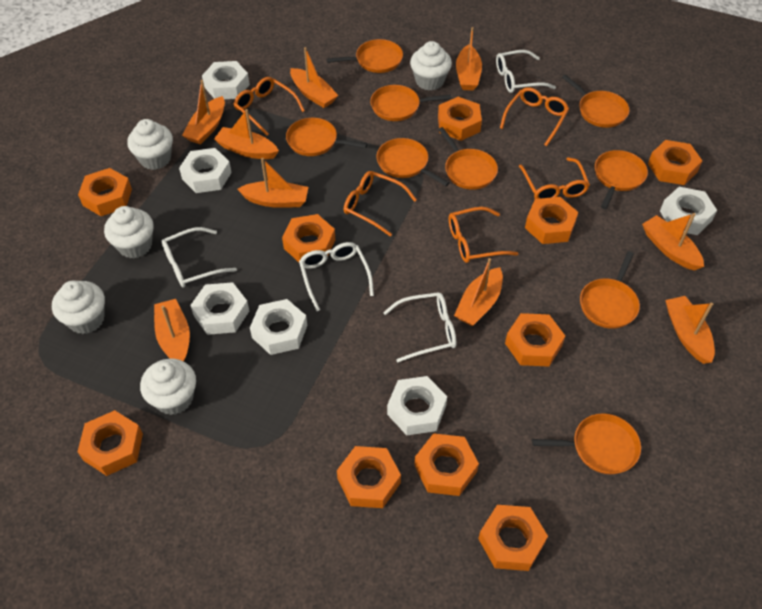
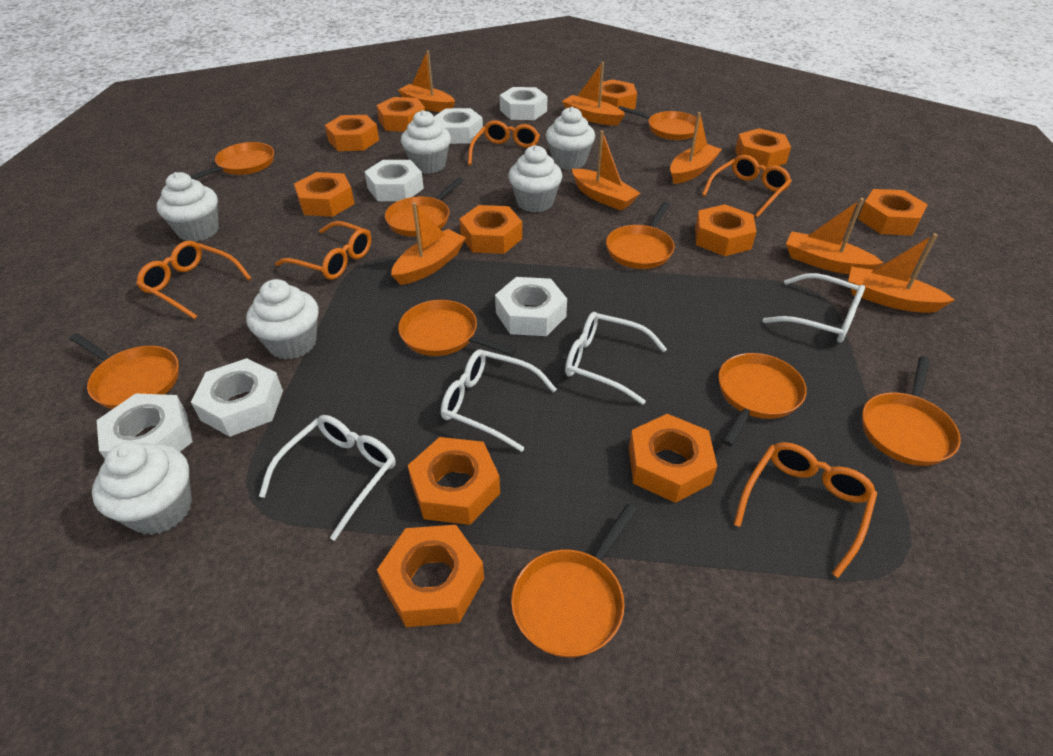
orange boat: 9 -> 7
orange nut: 10 -> 11
white cupcake: 5 -> 6

